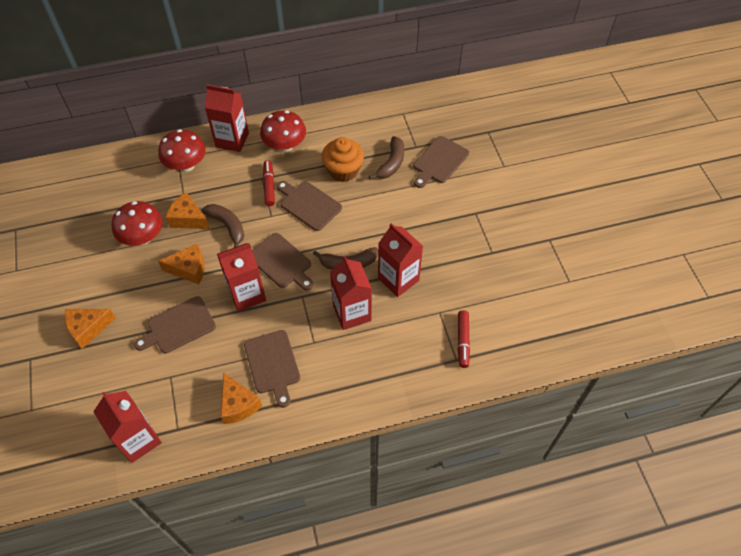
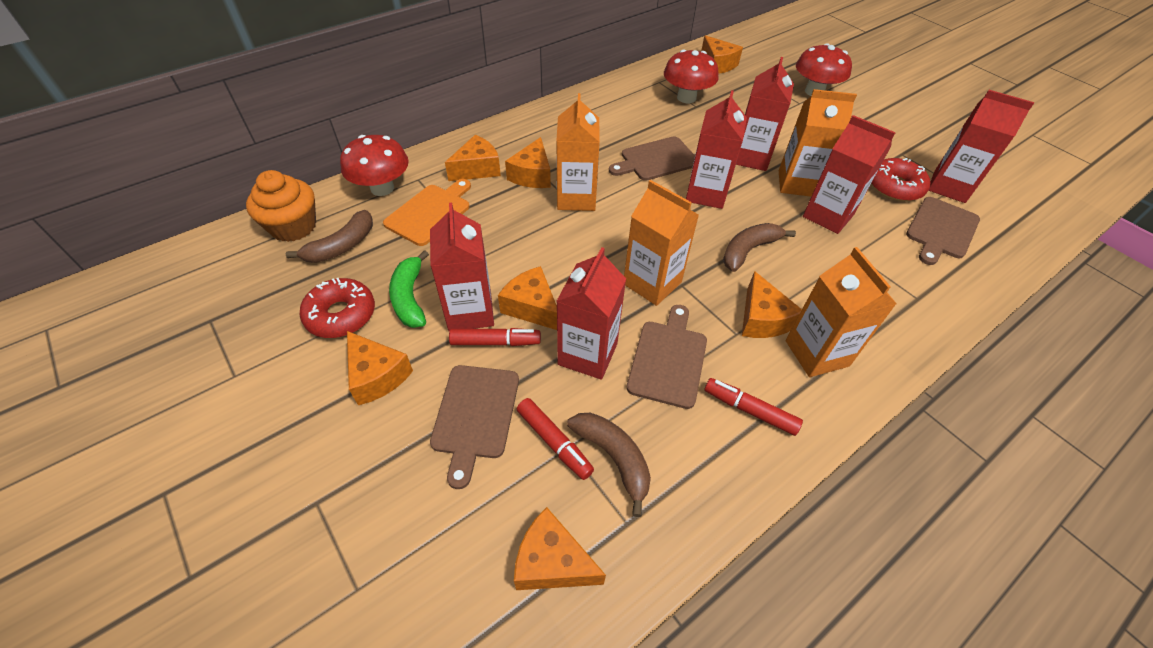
brown cutting board: 5 -> 4
green banana: 0 -> 1
orange carton: 0 -> 4
orange cheese: 4 -> 7
orange cutting board: 0 -> 1
red carton: 5 -> 6
red donut: 0 -> 2
red marker: 2 -> 3

